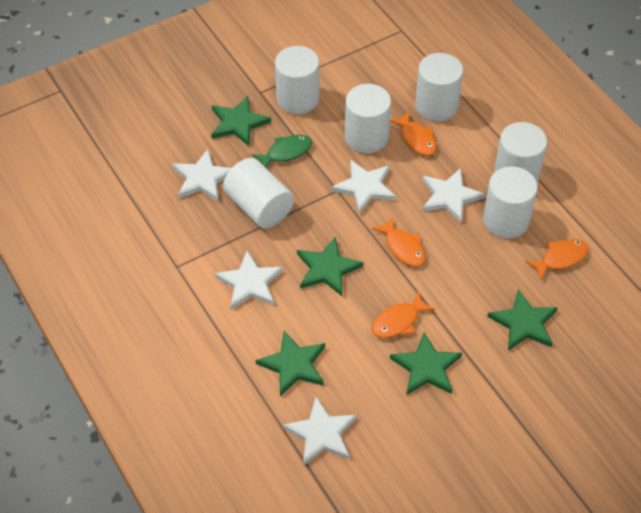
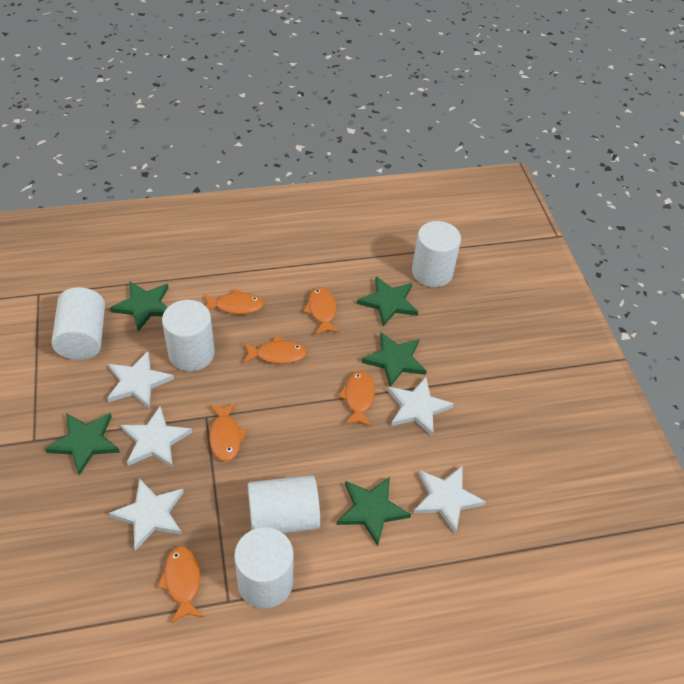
green fish: 1 -> 0
orange fish: 4 -> 6
white cylinder: 6 -> 5

